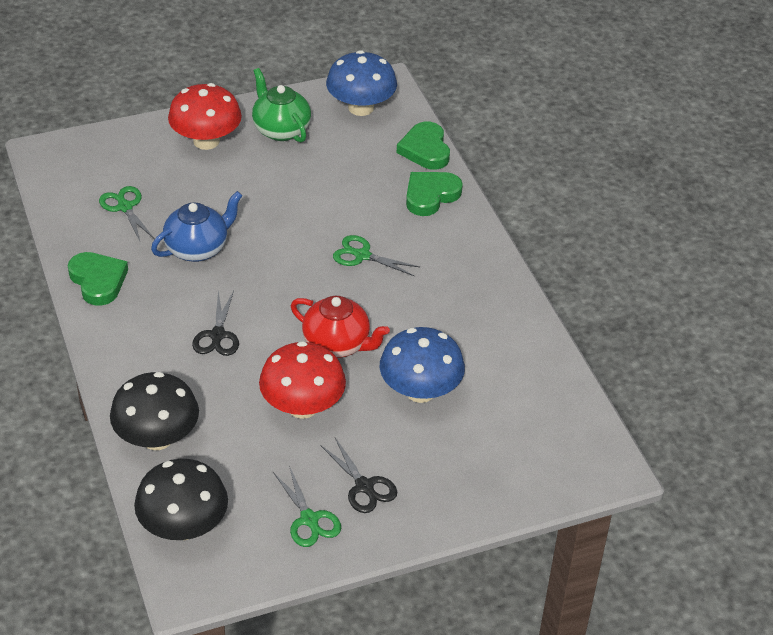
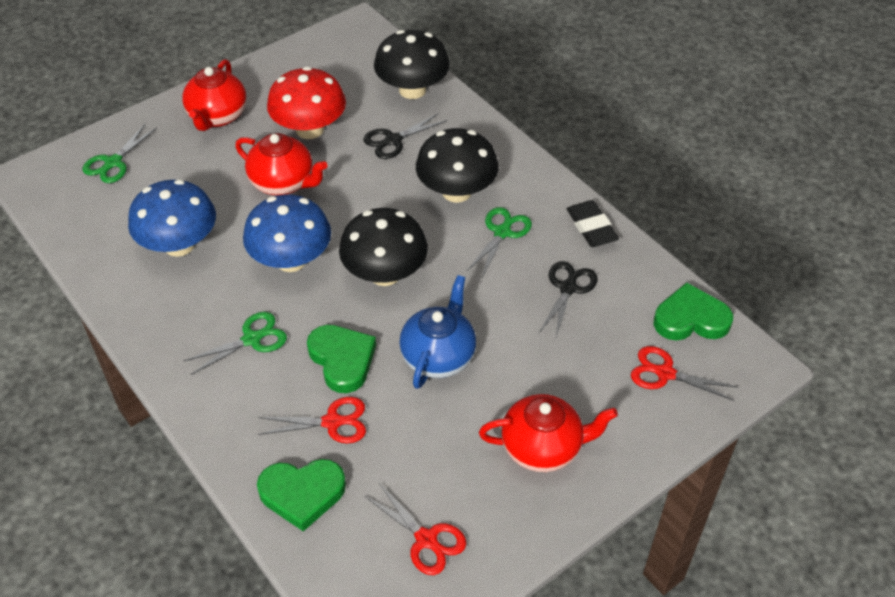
black eraser: 0 -> 1
black mushroom: 2 -> 3
green teapot: 1 -> 0
red mushroom: 2 -> 1
red scissors: 0 -> 3
red teapot: 1 -> 3

